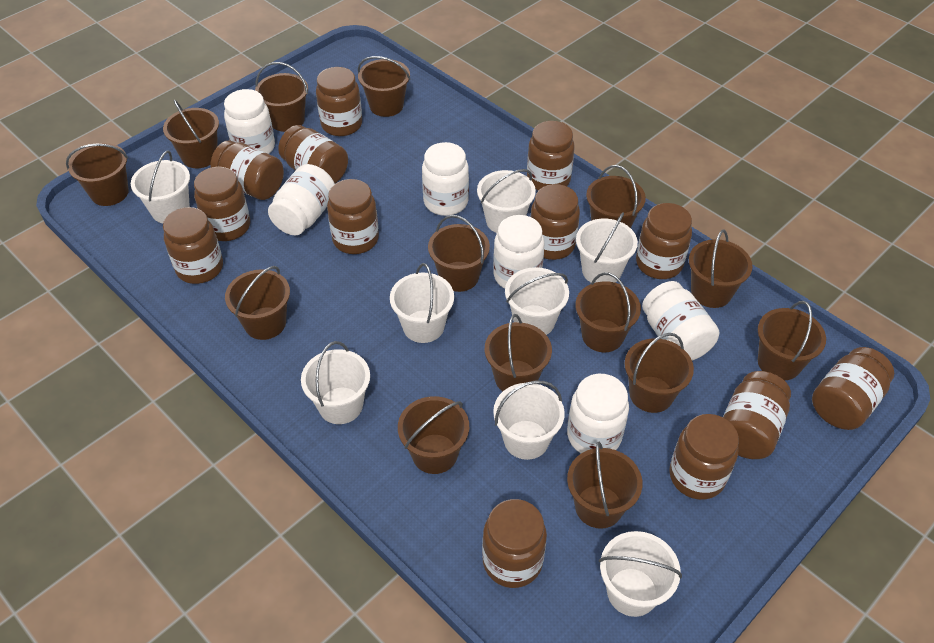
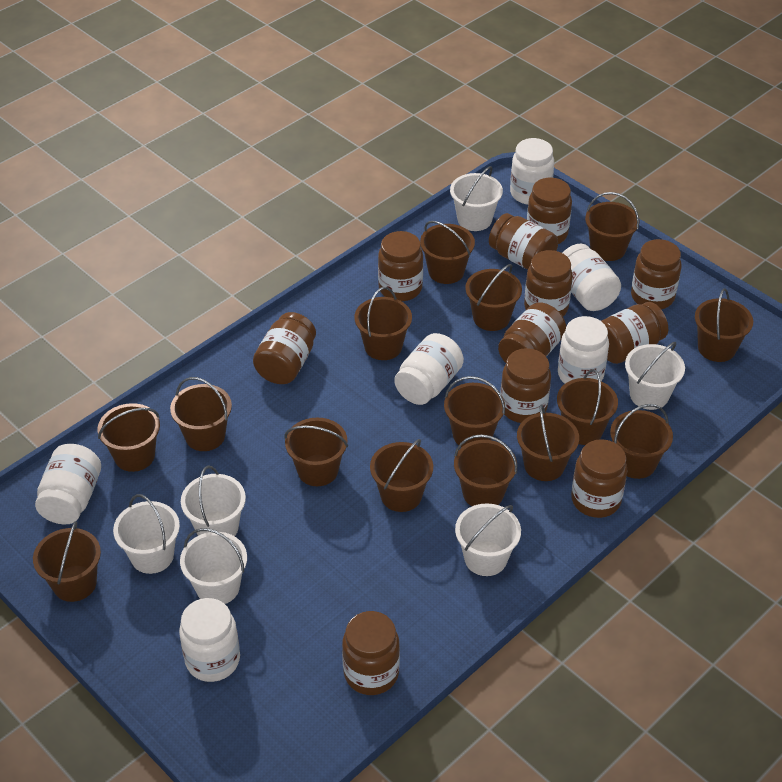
brown bucket: 14 -> 15
brown jar: 13 -> 11
white bucket: 8 -> 6

